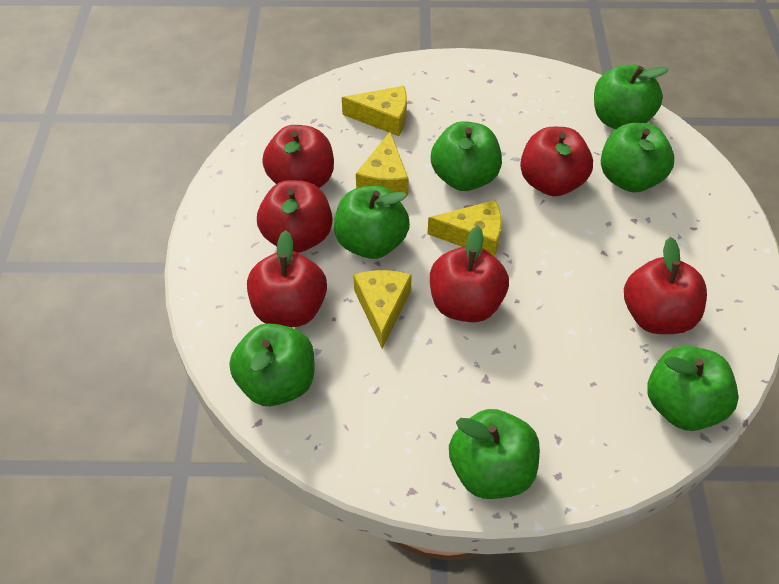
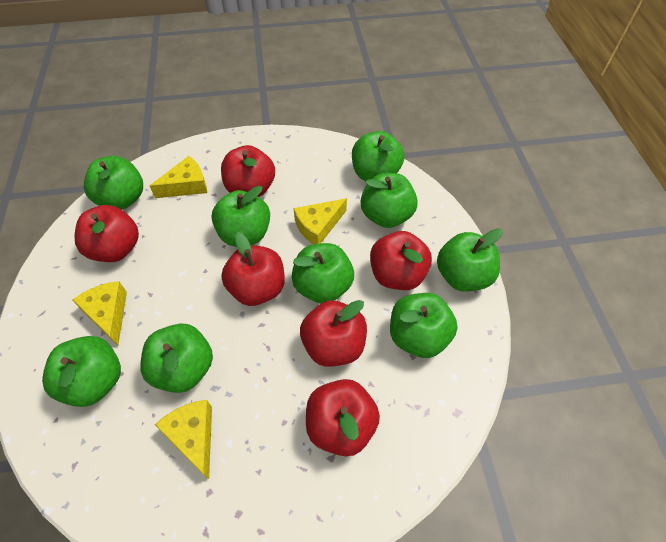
green apple: 7 -> 9

